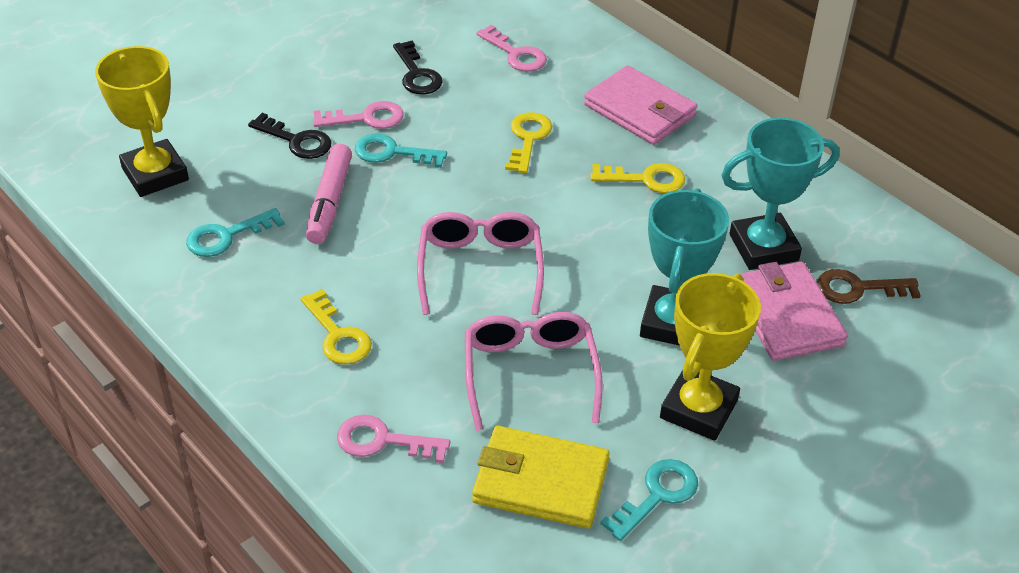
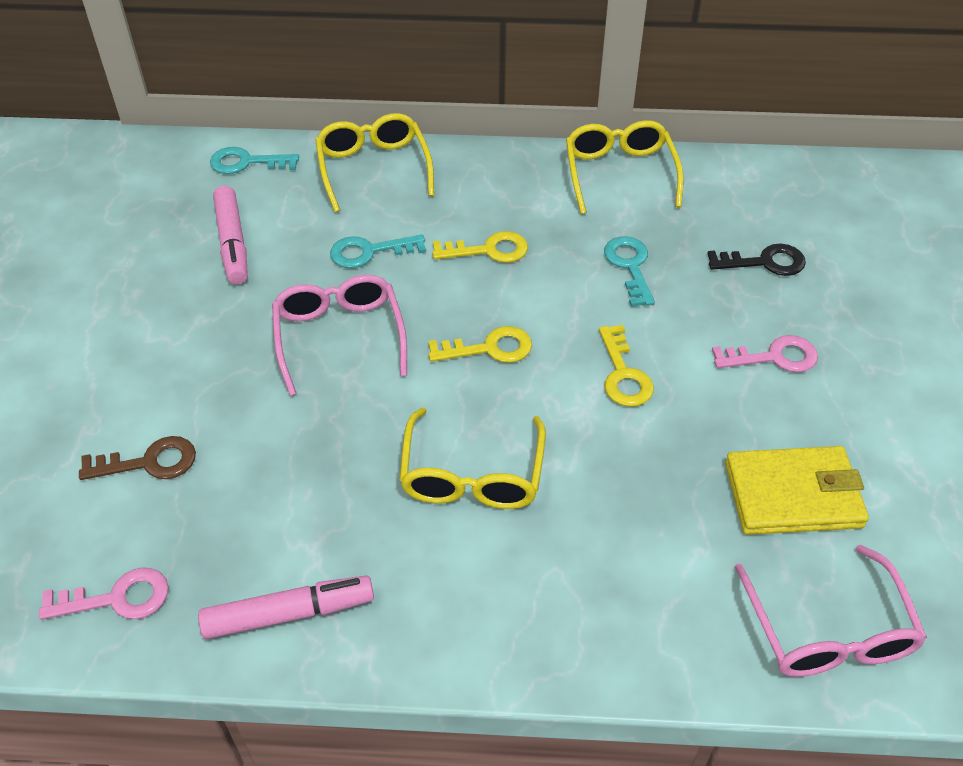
black key: 2 -> 1
pink key: 3 -> 2
pink marker: 1 -> 2
pink wallet: 2 -> 0
turquoise trophy: 2 -> 0
yellow glasses: 0 -> 3
yellow trophy: 2 -> 0

